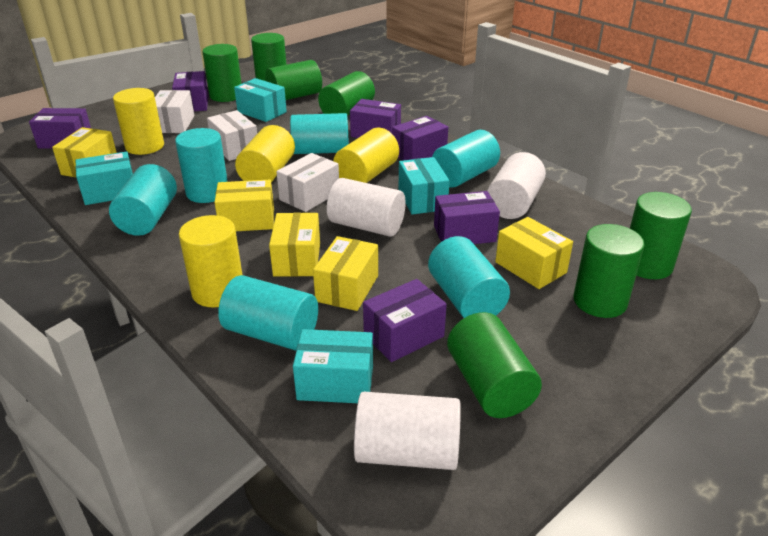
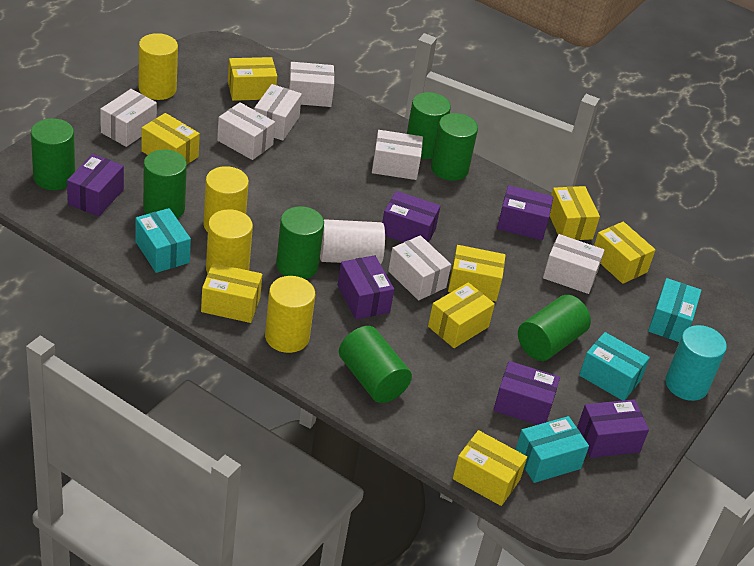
turquoise cylinder: 6 -> 1
white box: 3 -> 7
white cylinder: 3 -> 1
yellow box: 5 -> 8

